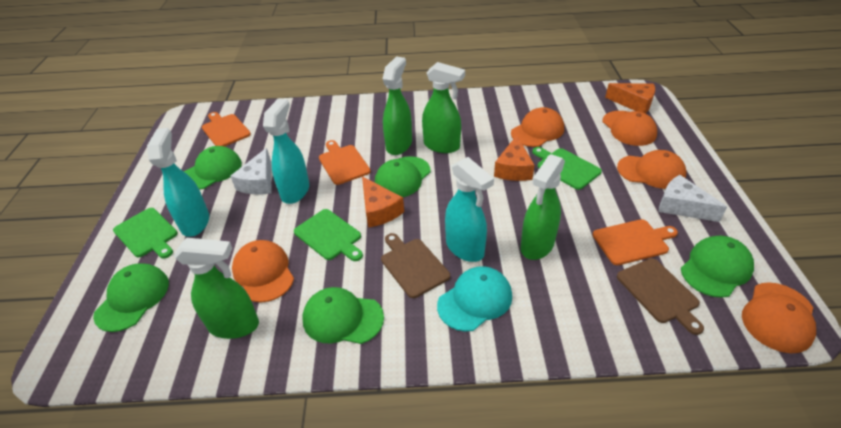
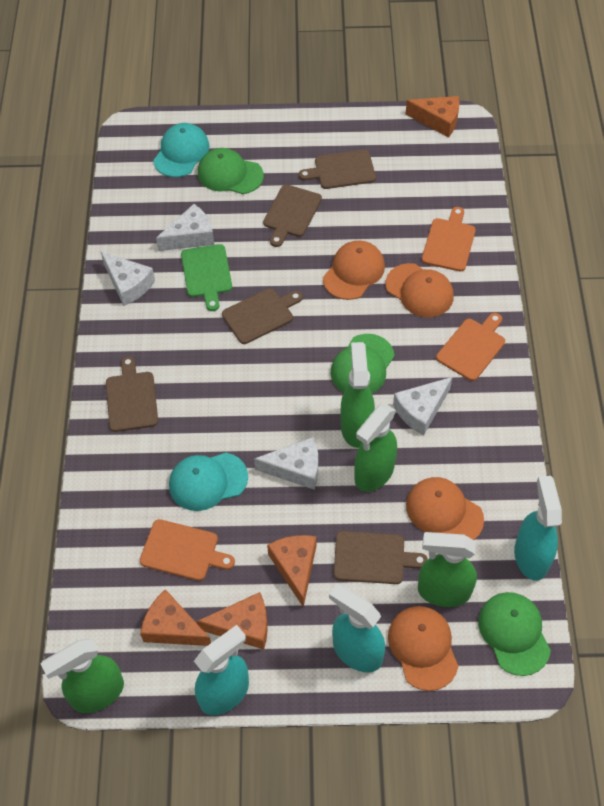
brown cutting board: 2 -> 5
green cap: 5 -> 3
green cutting board: 3 -> 1
orange cap: 5 -> 4
orange cheese: 3 -> 4
turquoise cap: 1 -> 2
white cheese: 2 -> 4

